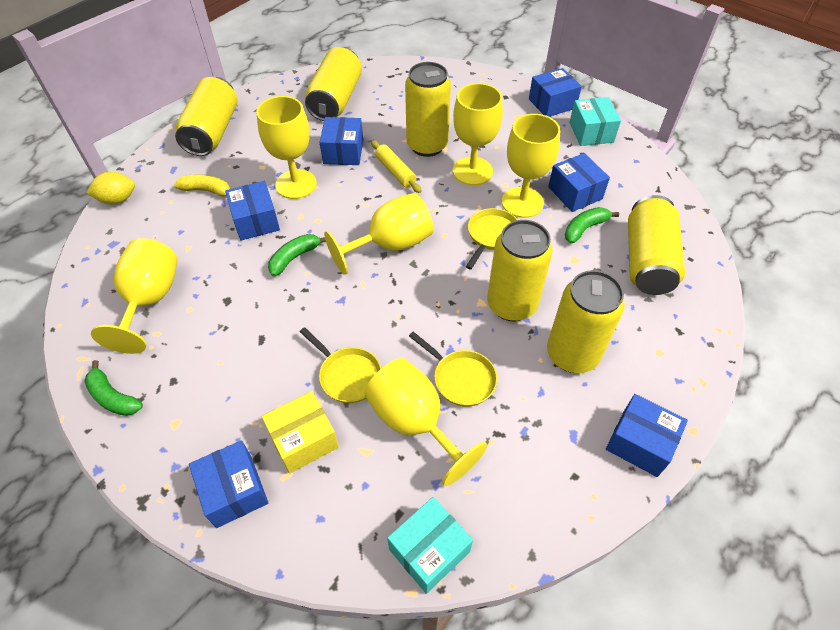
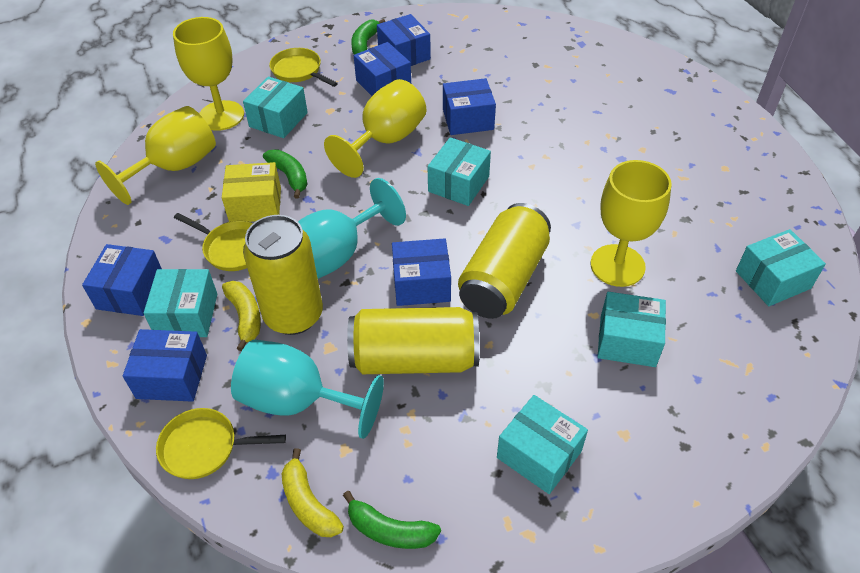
turquoise box: 2 -> 6
turquoise goblet: 0 -> 2
yellow banana: 1 -> 2
yellow can: 6 -> 3
yellow goblet: 6 -> 4
yellow lemon: 1 -> 0
yellow rolling pin: 1 -> 0

